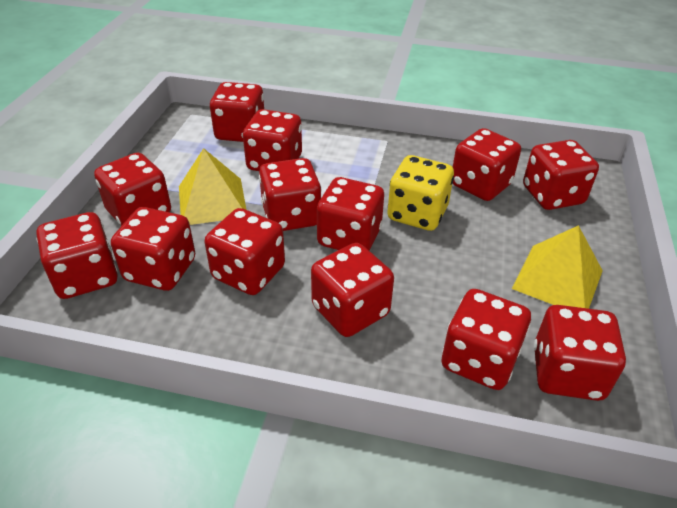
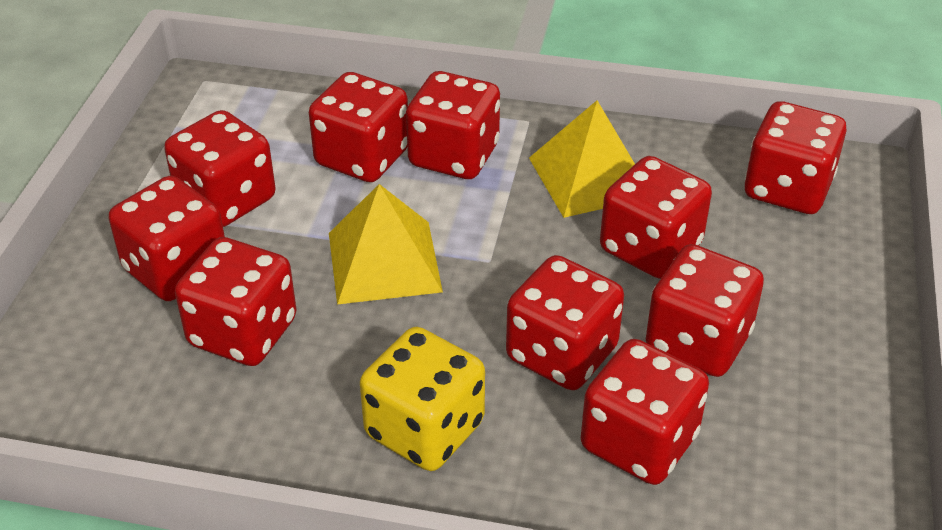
red dice: 13 -> 10

